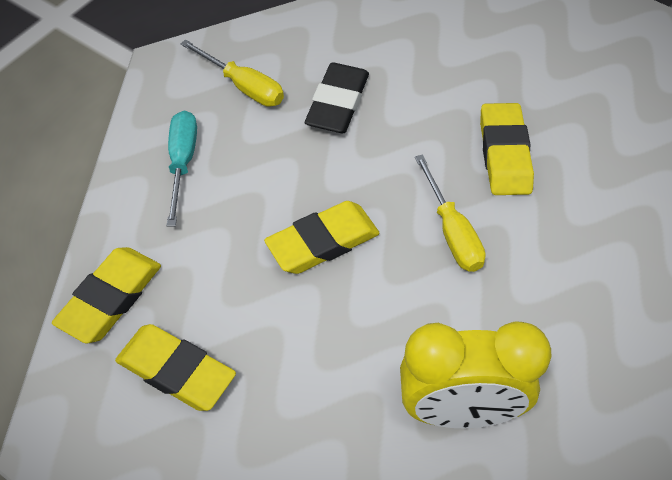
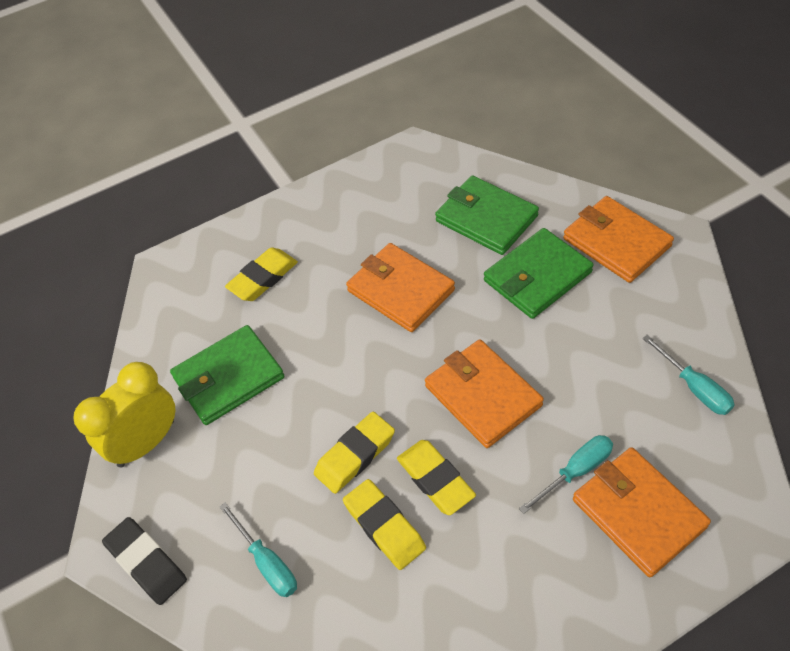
green wallet: 0 -> 3
orange wallet: 0 -> 4
turquoise screwdriver: 1 -> 3
yellow screwdriver: 2 -> 0

